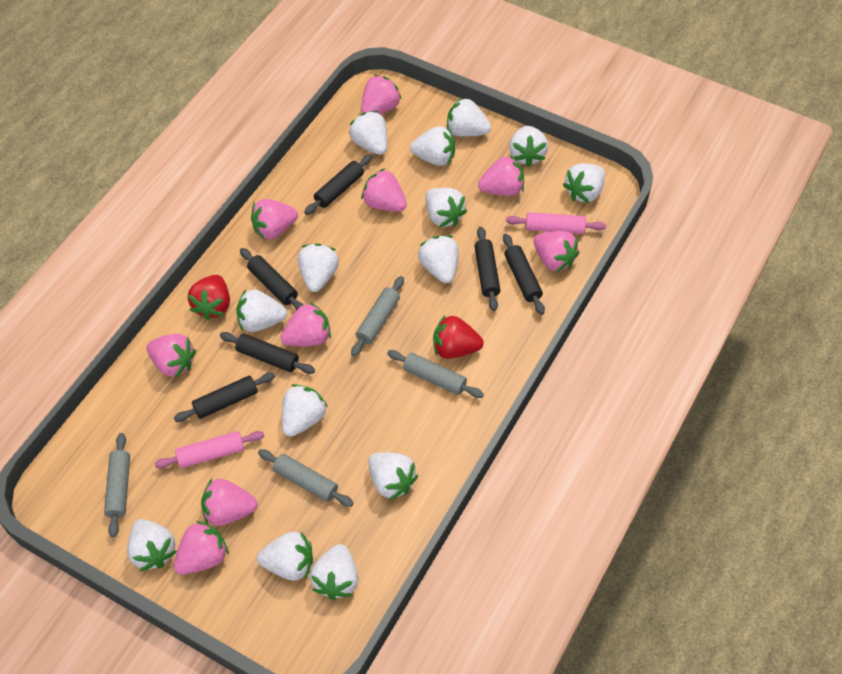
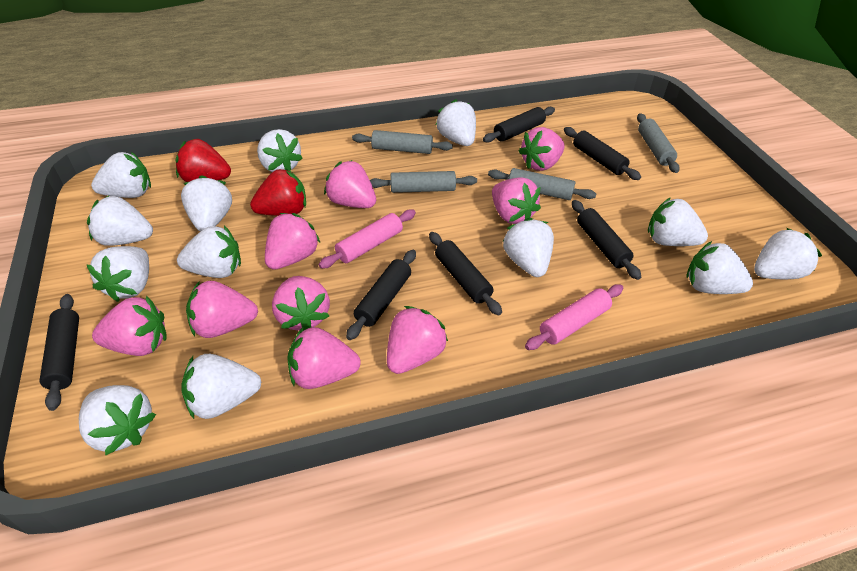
white strawberry: 14 -> 13

